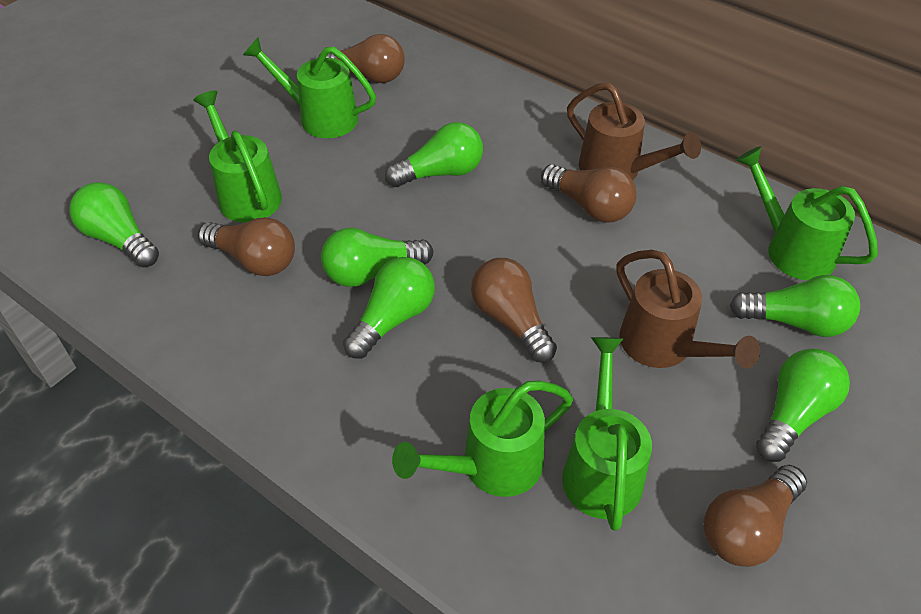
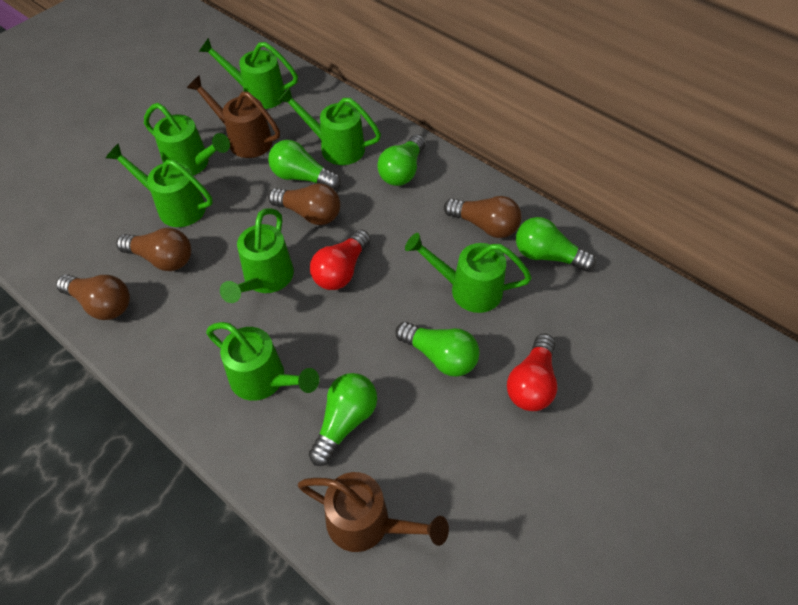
brown light bulb: 5 -> 4
green light bulb: 6 -> 5
green watering can: 5 -> 7
red light bulb: 0 -> 2

